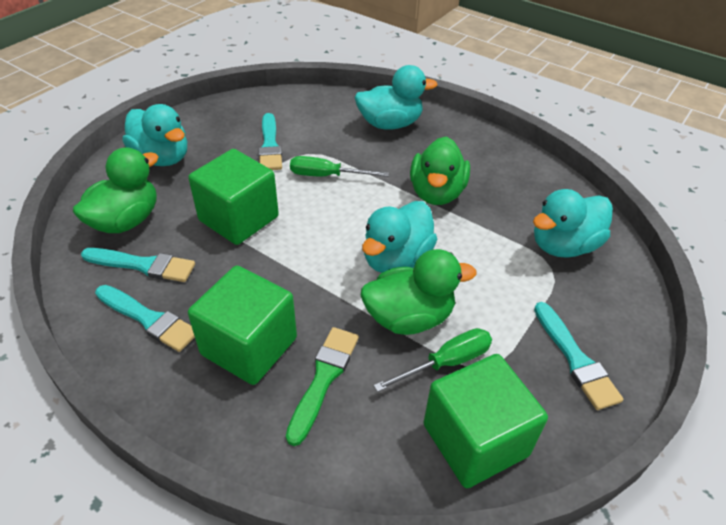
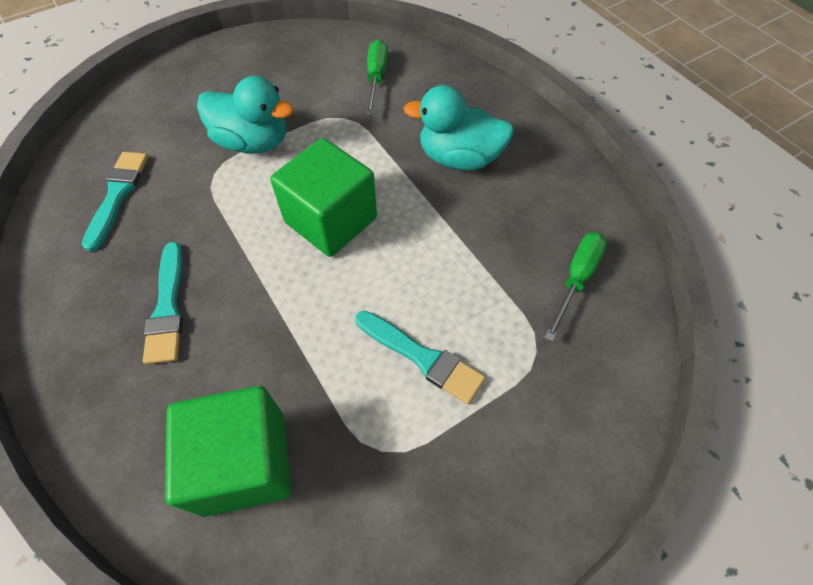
green brush: 1 -> 0
green cube: 3 -> 2
green duck: 3 -> 0
turquoise brush: 4 -> 3
turquoise duck: 4 -> 2

